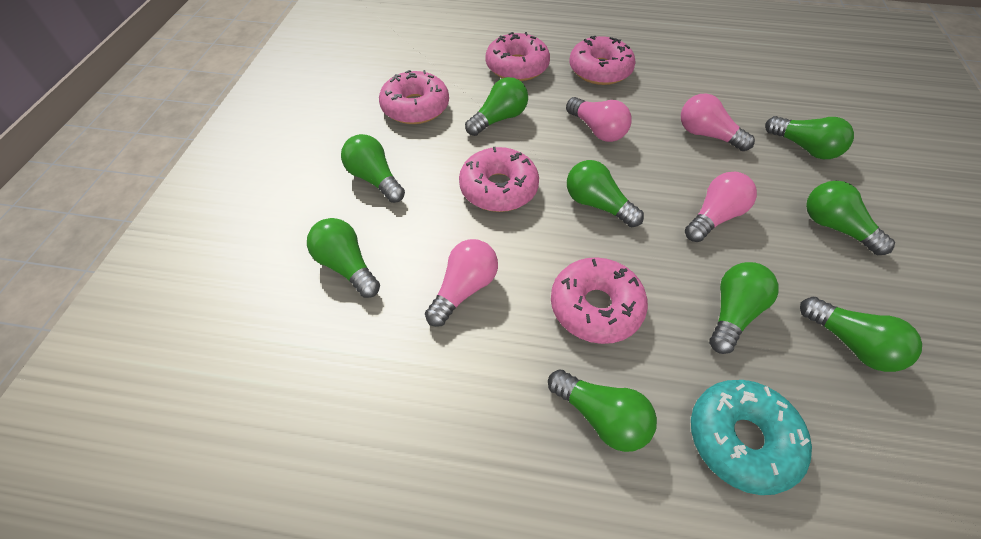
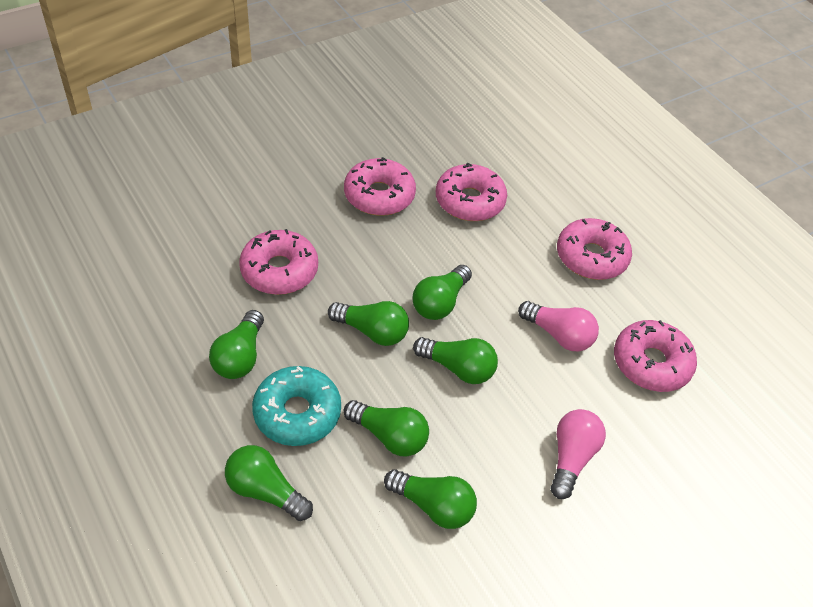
green light bulb: 9 -> 7
pink light bulb: 4 -> 2

